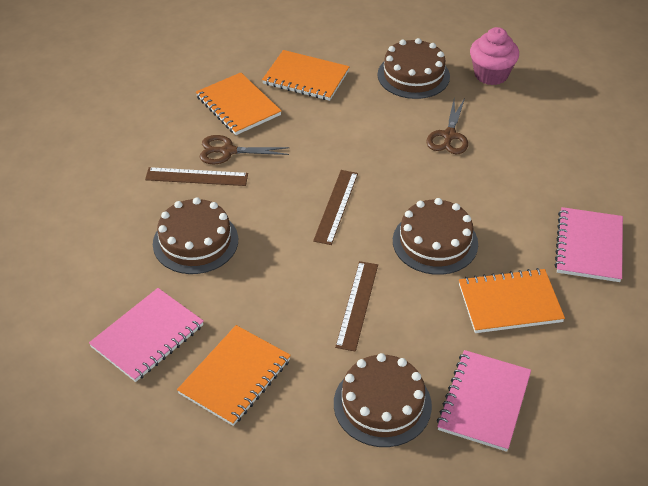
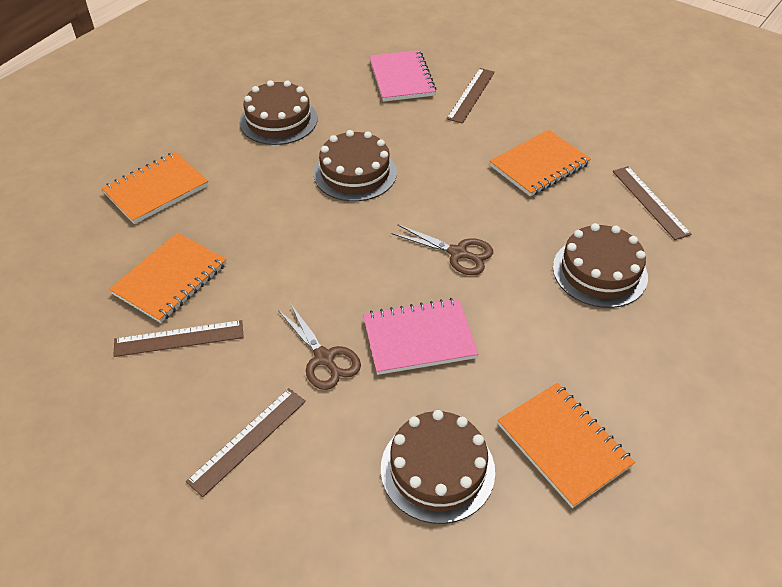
brown ruler: 3 -> 4
pink cupcake: 1 -> 0
pink notebook: 3 -> 2

